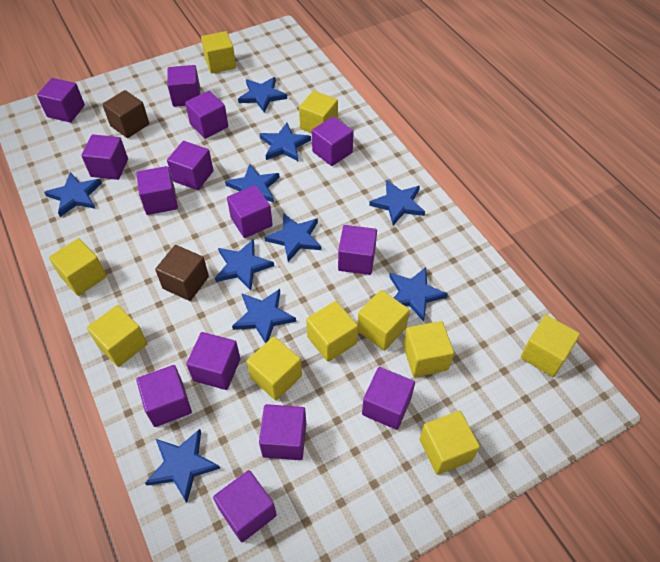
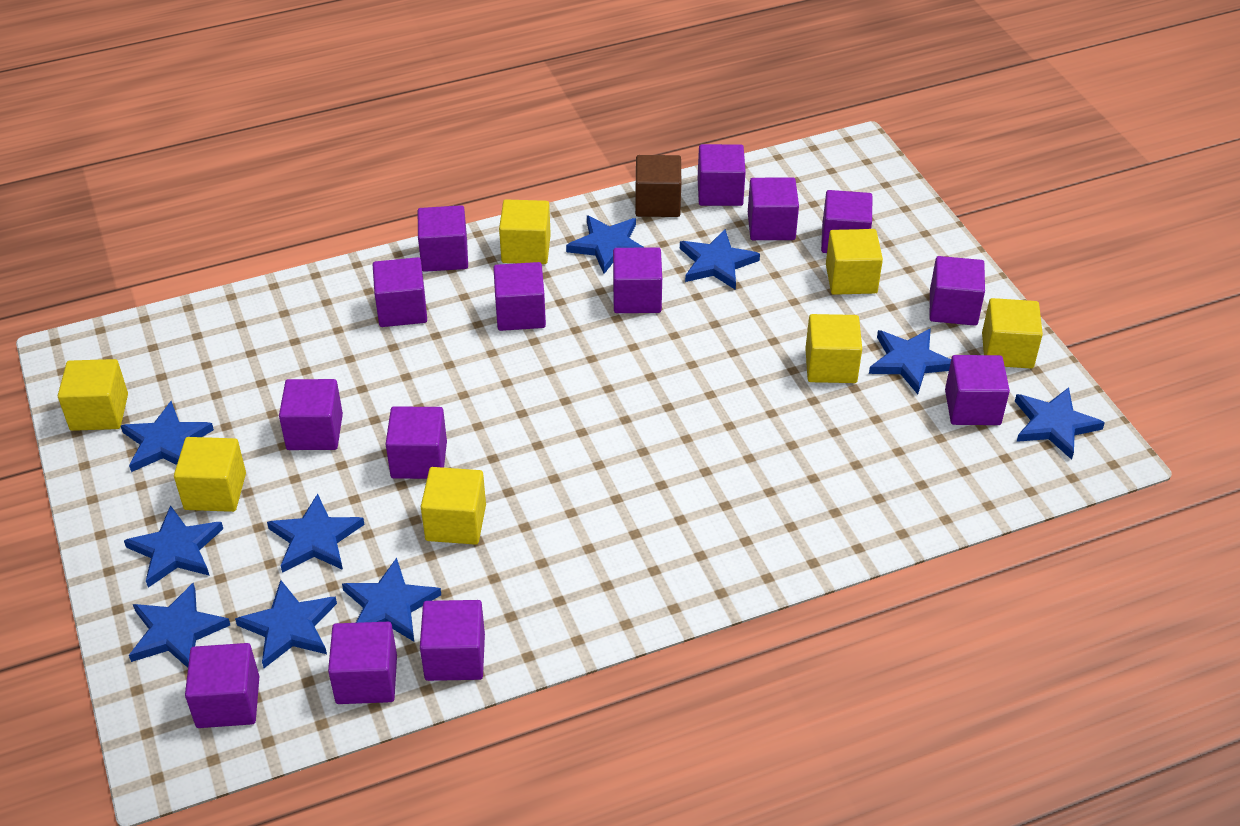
brown cube: 2 -> 1
yellow cube: 10 -> 7

